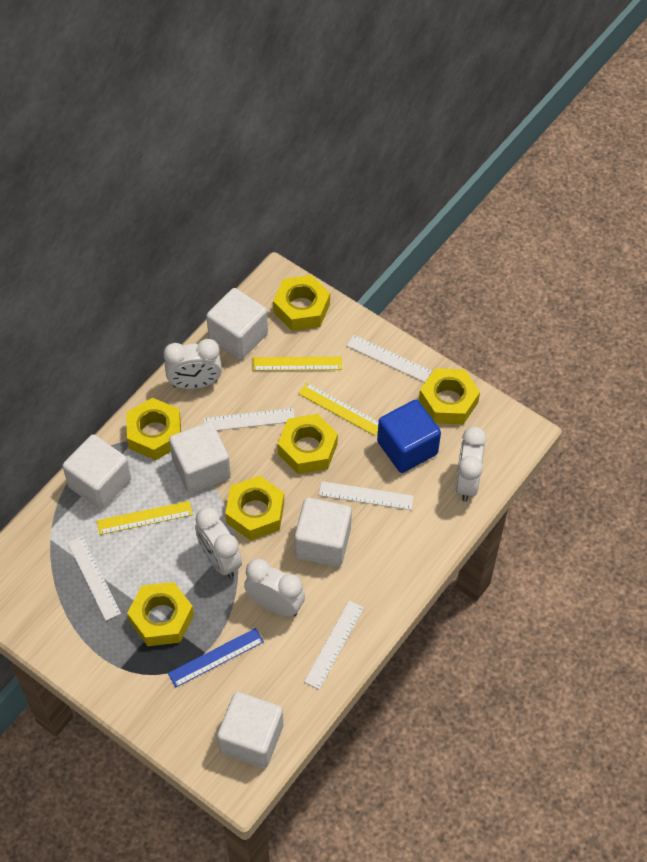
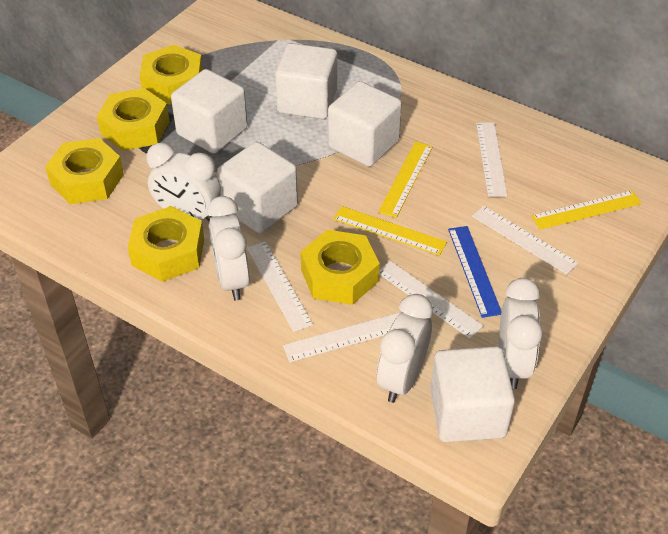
blue cube: 1 -> 0
yellow nut: 6 -> 5

